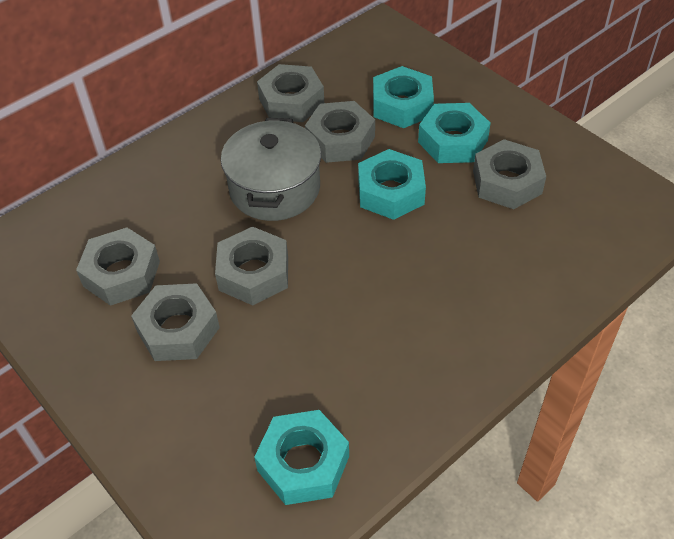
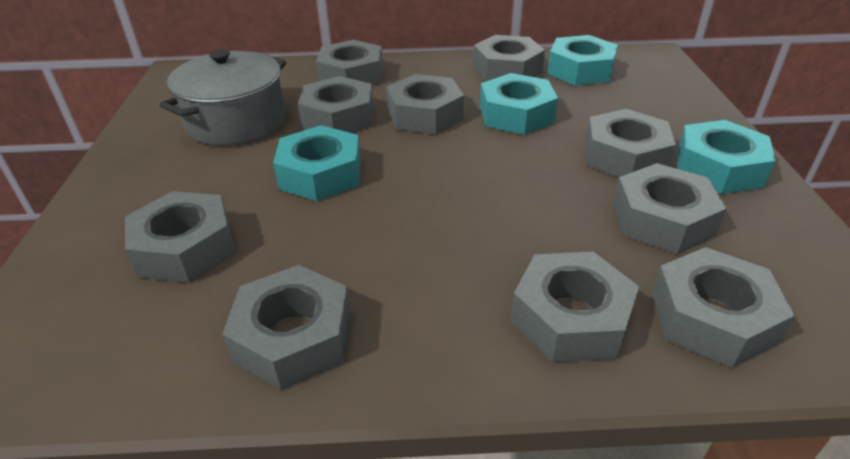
grey nut: 6 -> 10

